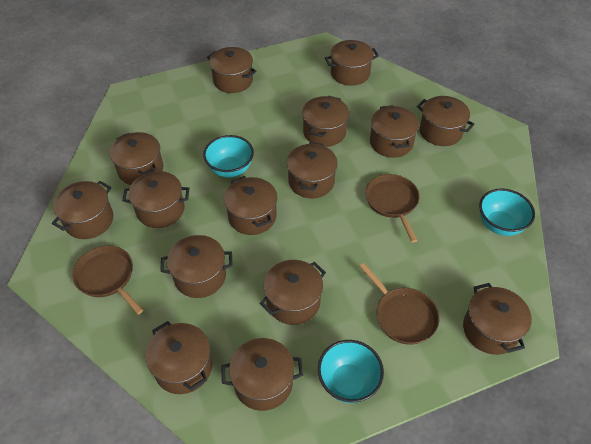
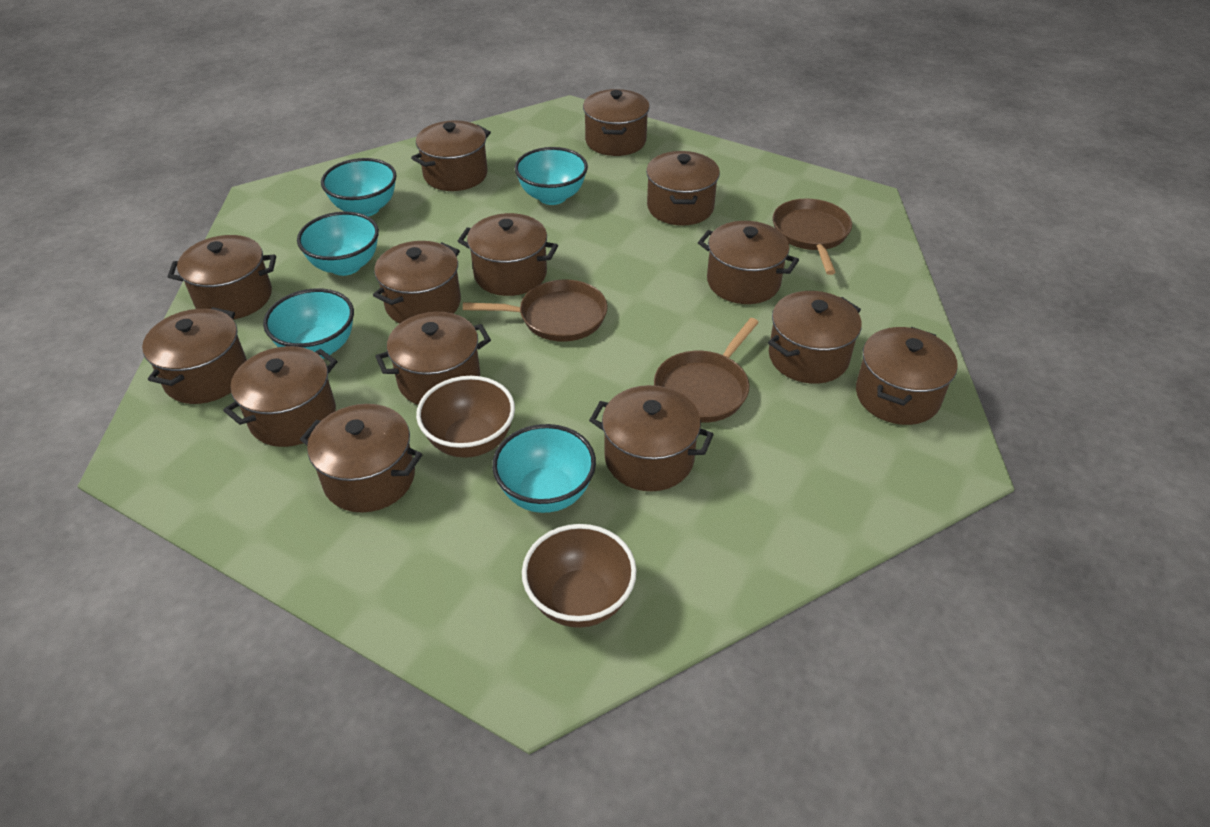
brown bowl: 0 -> 2
brown pot: 15 -> 14
turquoise bowl: 3 -> 5

